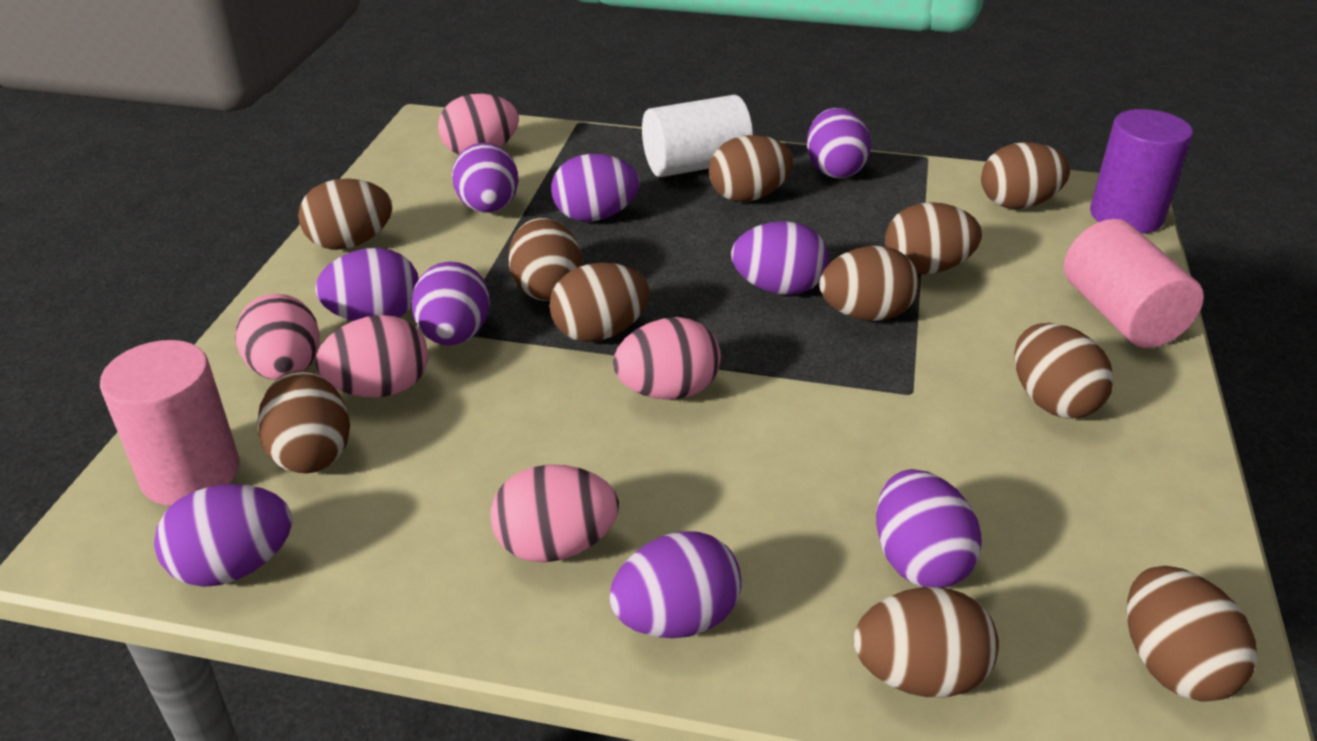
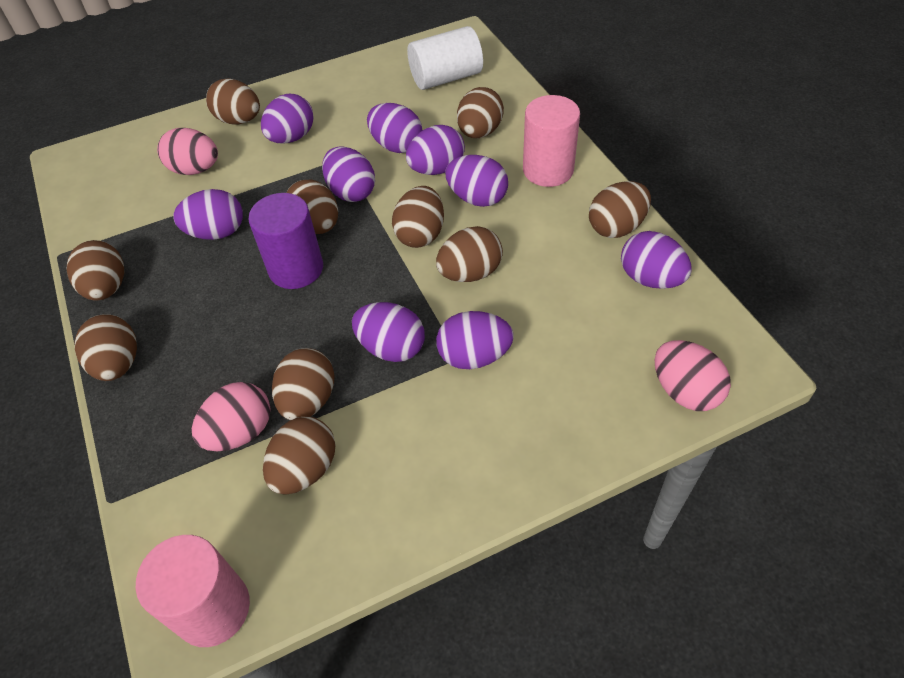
brown egg: 11 -> 10
pink egg: 5 -> 3

